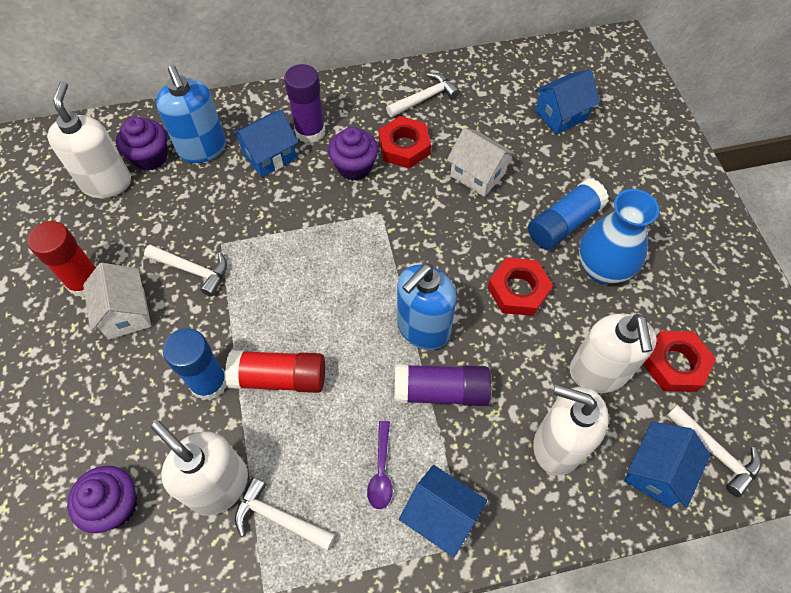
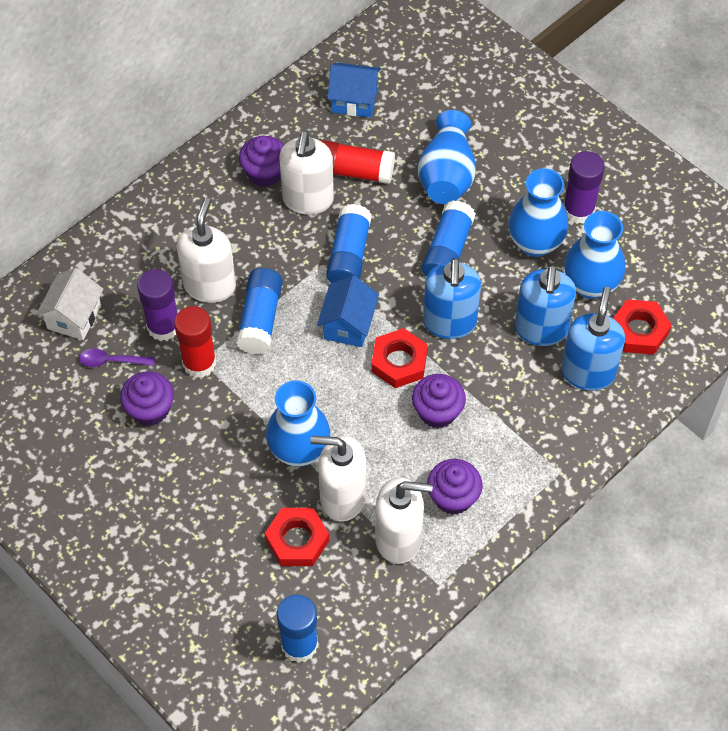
blue glue stick: 2 -> 4
blue house: 4 -> 2
blue soap dispenser: 2 -> 3
blue vase: 1 -> 4
purple cupcake: 3 -> 4
white hammer: 4 -> 0
white house: 2 -> 1

